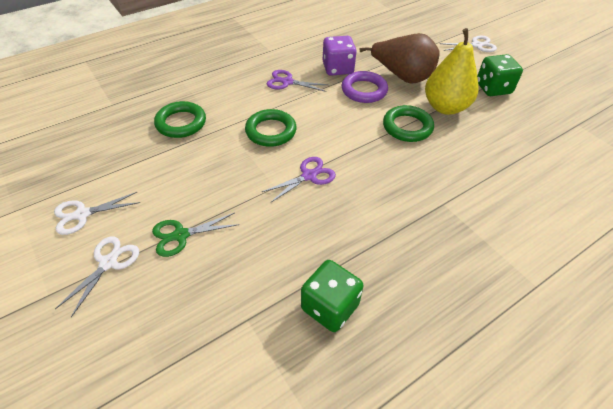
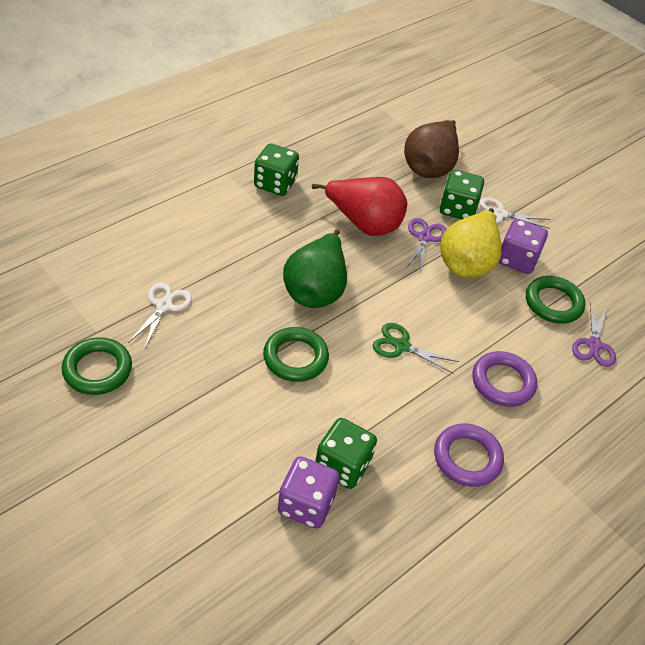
green dice: 2 -> 3
green pear: 0 -> 1
purple dice: 1 -> 2
purple ring: 1 -> 2
red pear: 0 -> 1
white scissors: 3 -> 2

